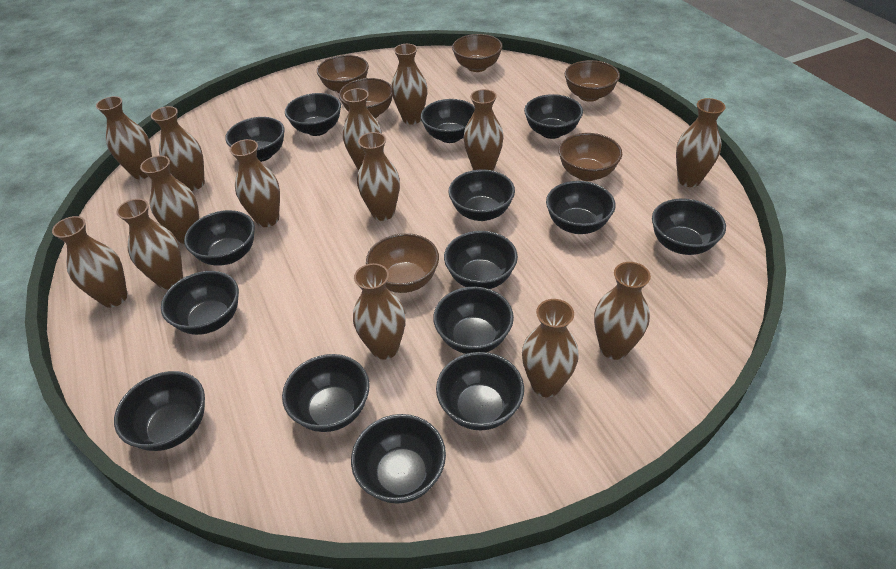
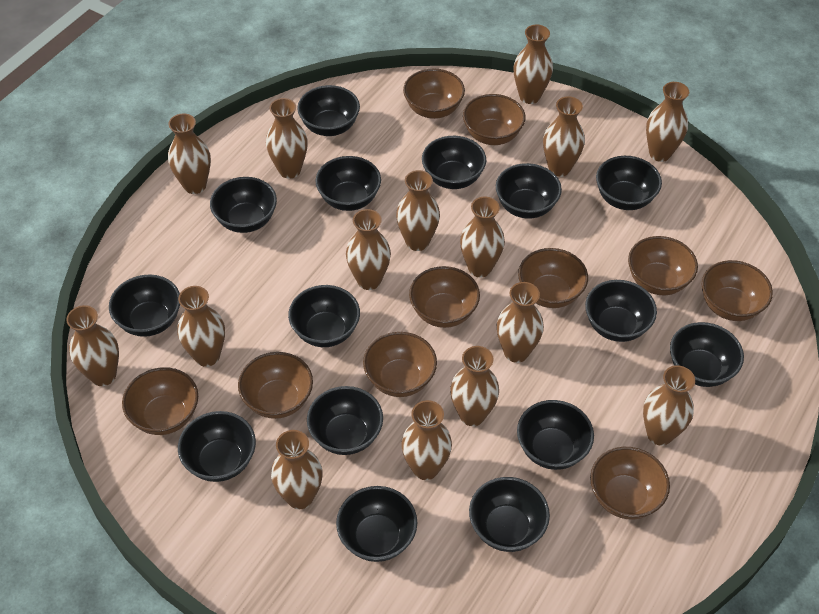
brown bowl: 6 -> 10
brown vase: 14 -> 15

